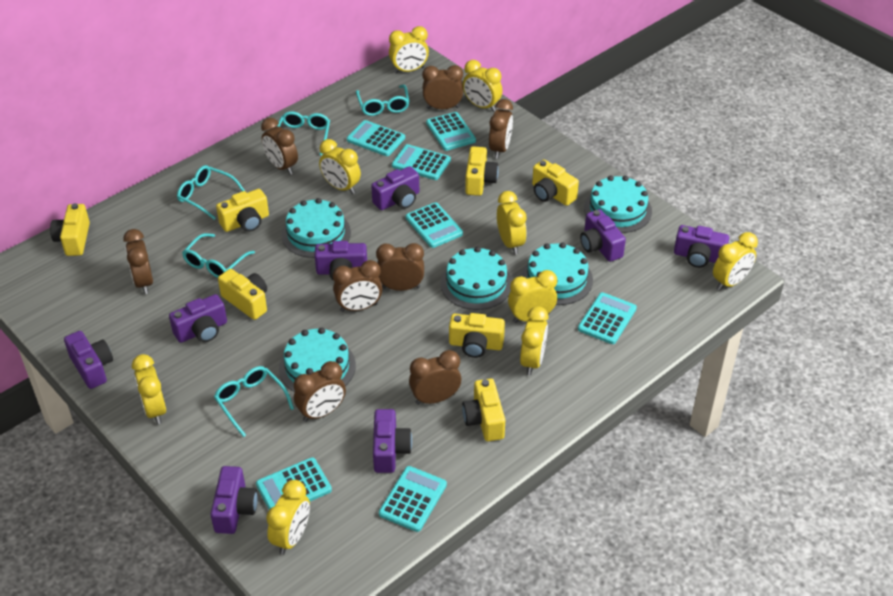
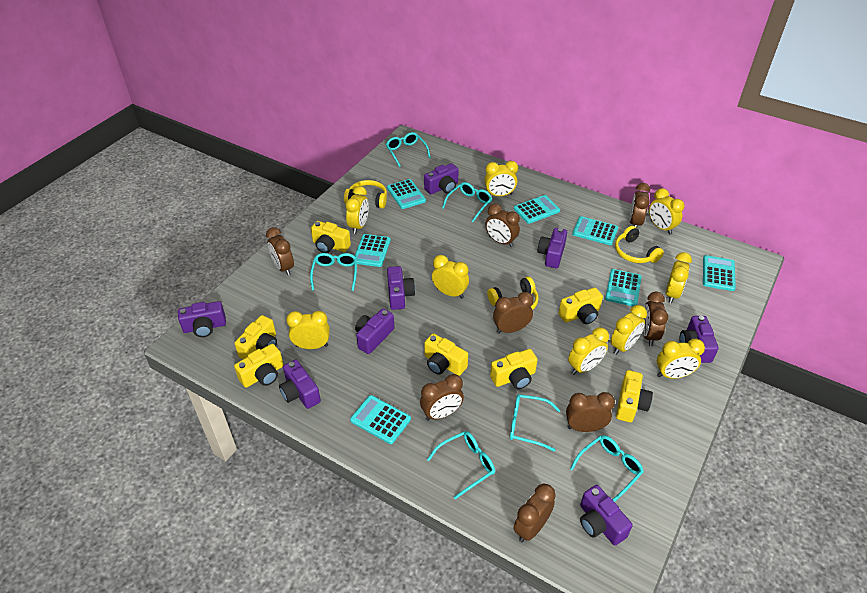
turquoise cake: 5 -> 0
turquoise glasses: 5 -> 6
yellow headphones: 0 -> 3

